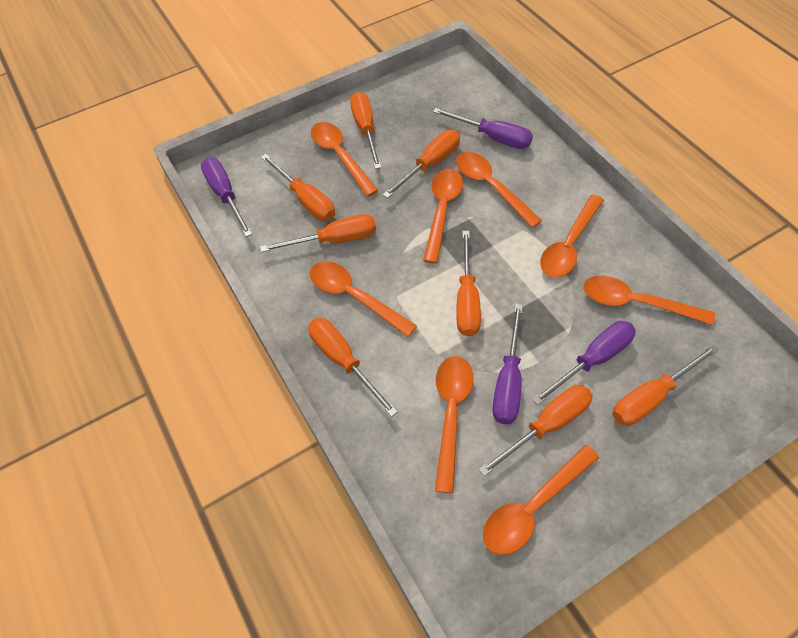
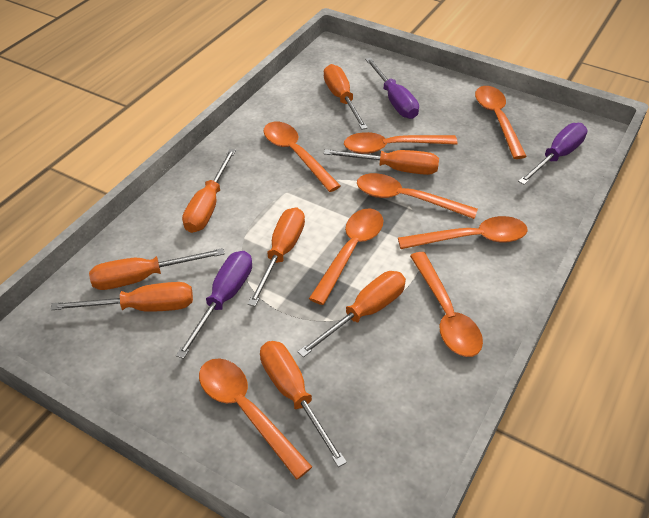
purple screwdriver: 4 -> 3

